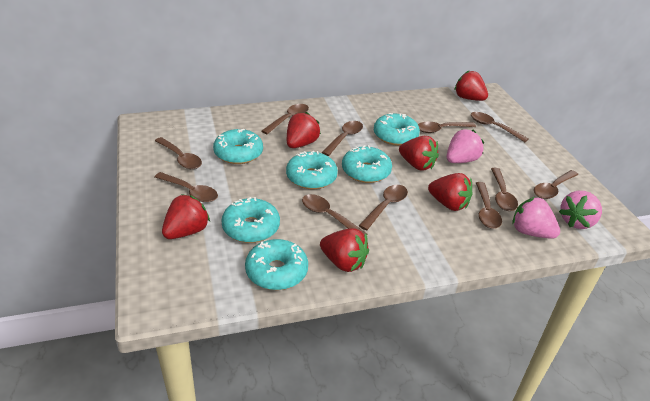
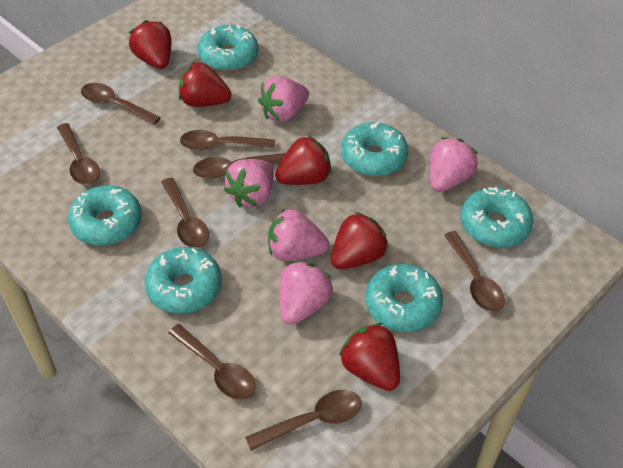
brown spoon: 11 -> 8
pink strawberry: 3 -> 5
red strawberry: 6 -> 5

